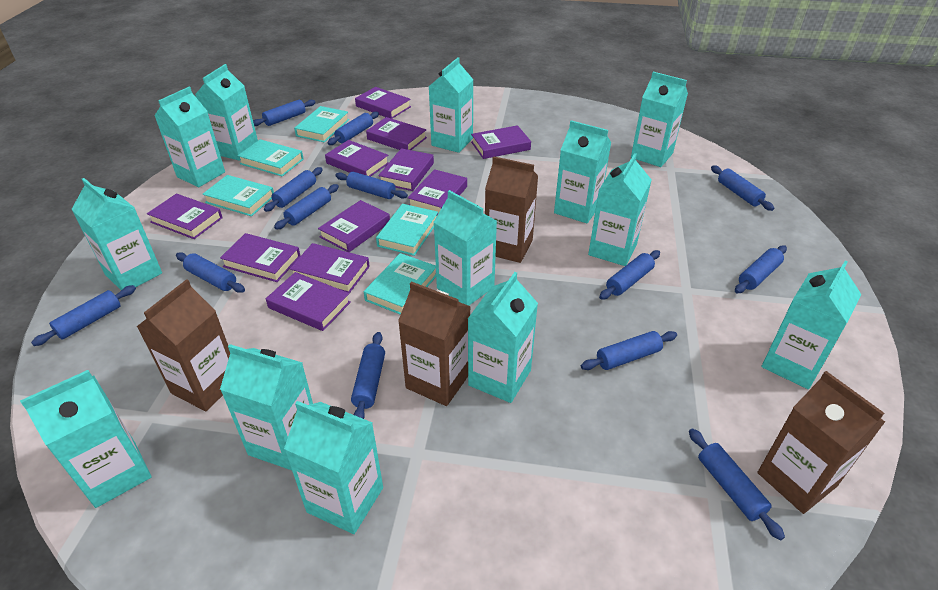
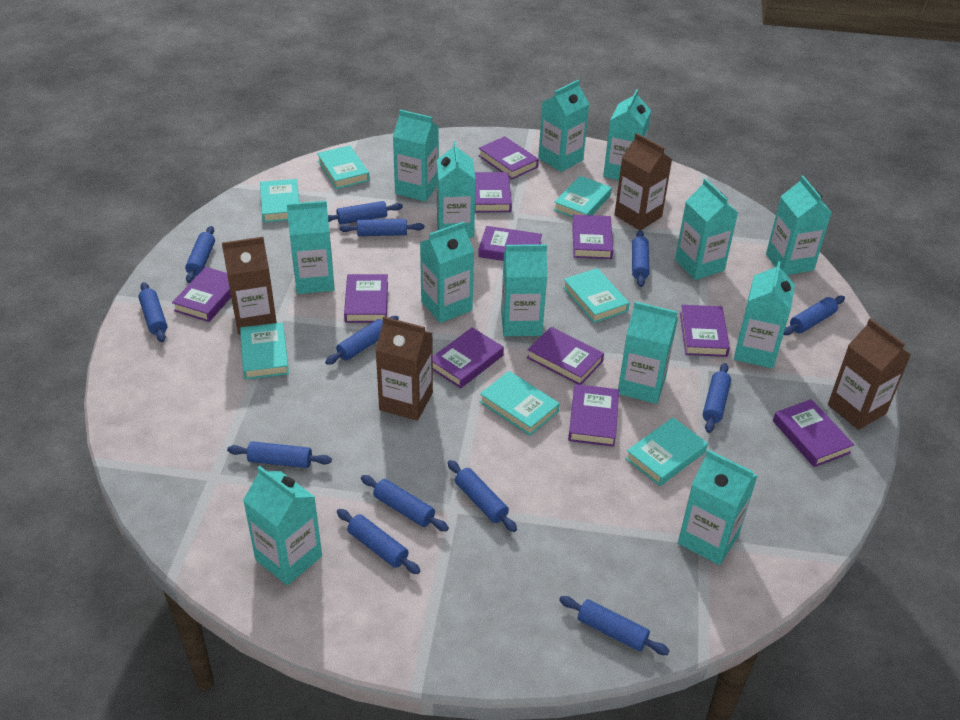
turquoise book: 5 -> 7

